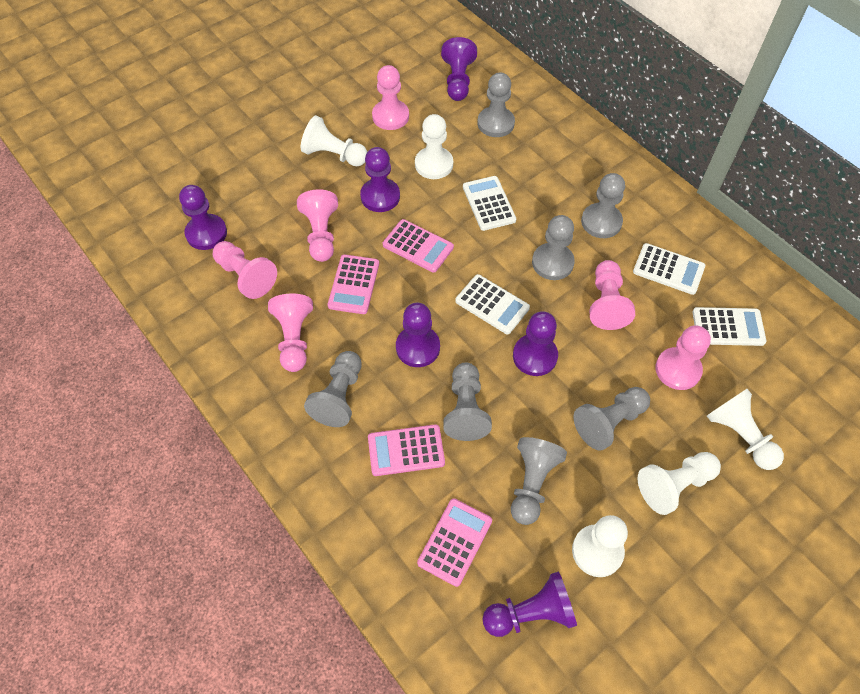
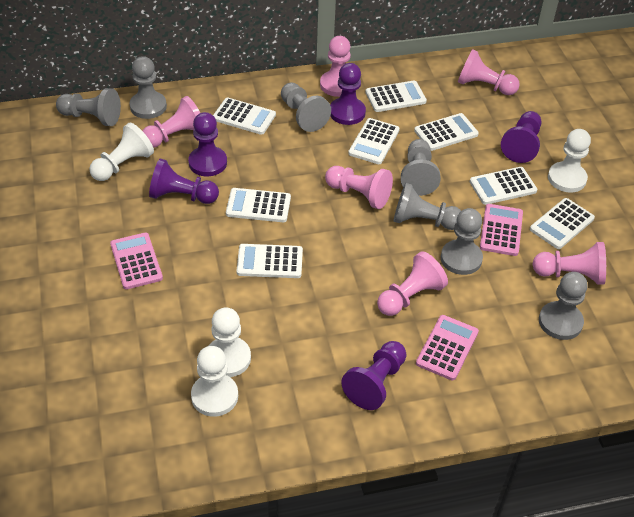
pink calculator: 4 -> 3
purple pawn: 6 -> 5
white calculator: 4 -> 8
white pawn: 5 -> 4

